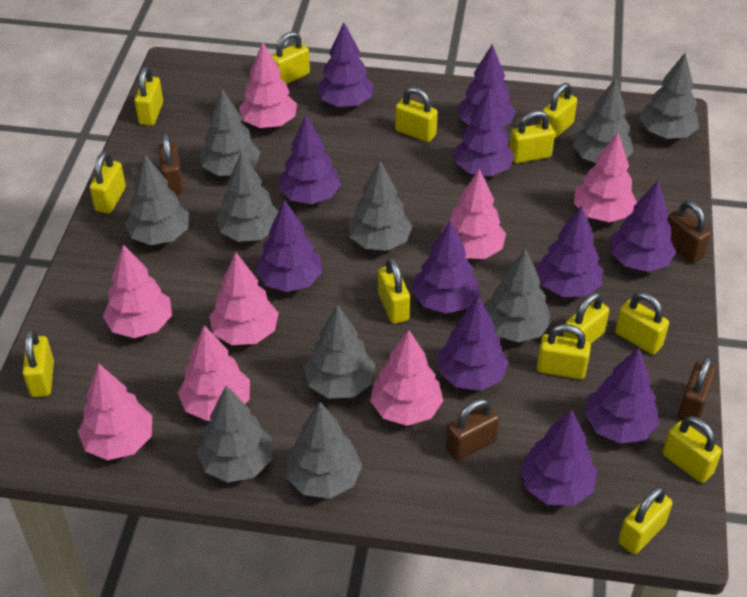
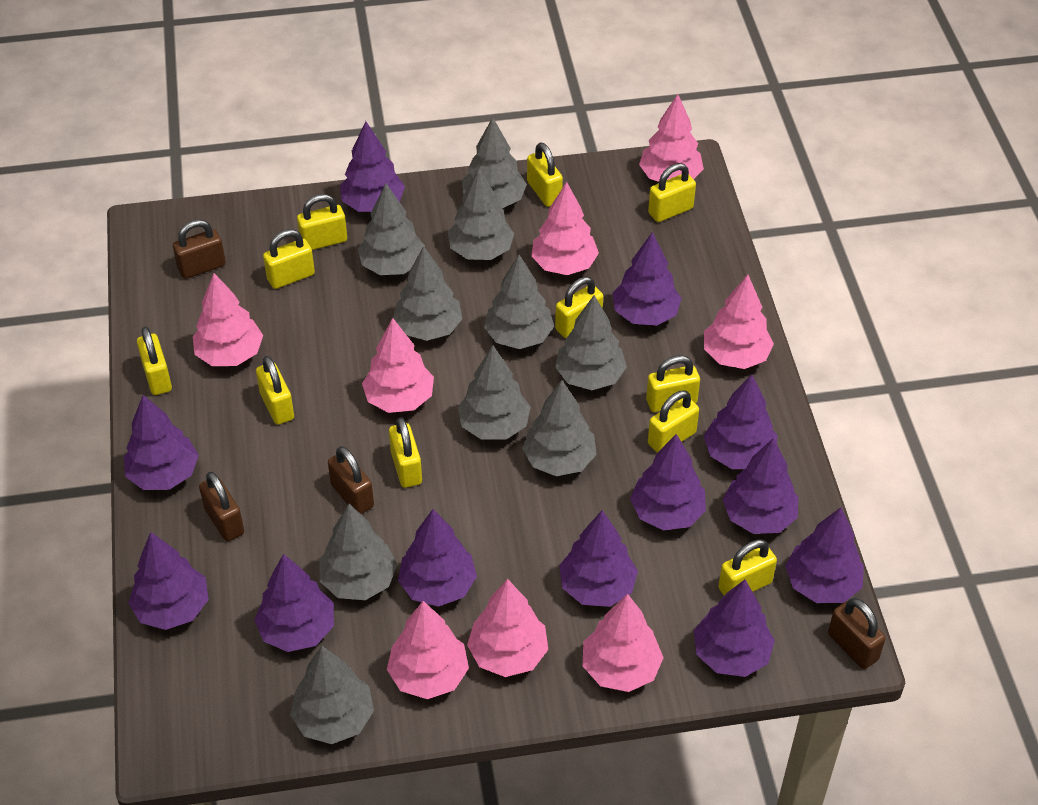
purple tree: 11 -> 12
yellow padlock: 13 -> 11

